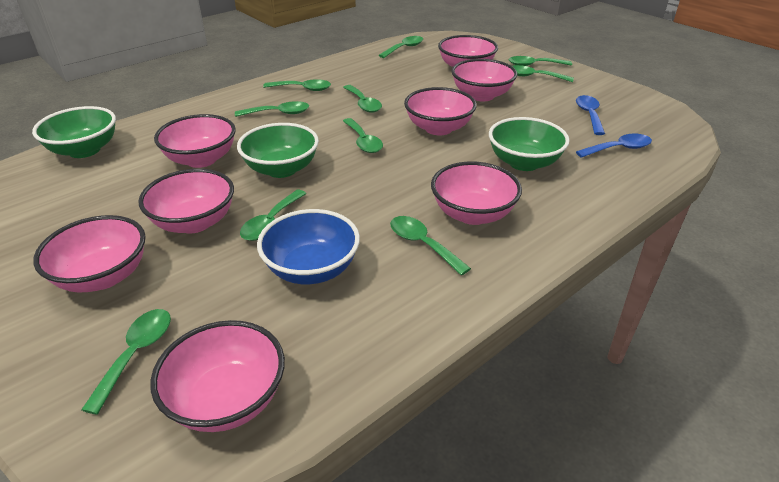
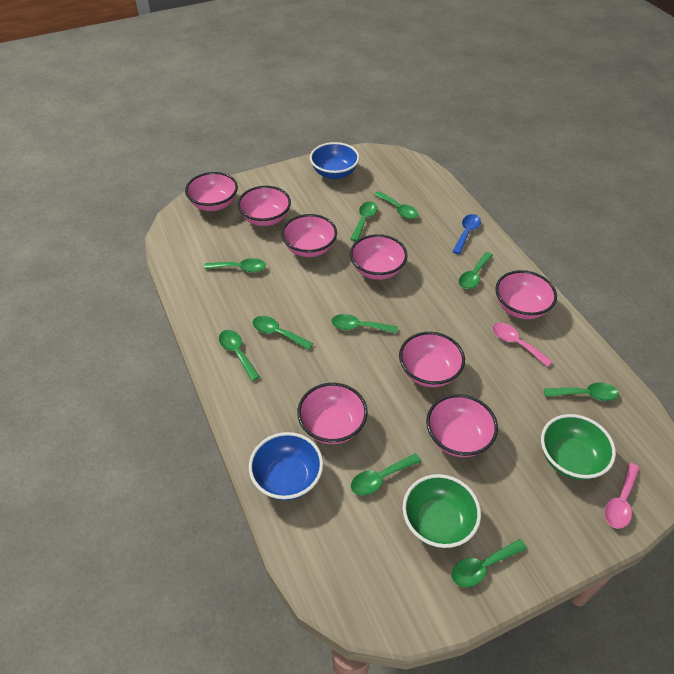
blue bowl: 1 -> 2
blue spoon: 2 -> 1
green bowl: 3 -> 2
pink spoon: 0 -> 2

